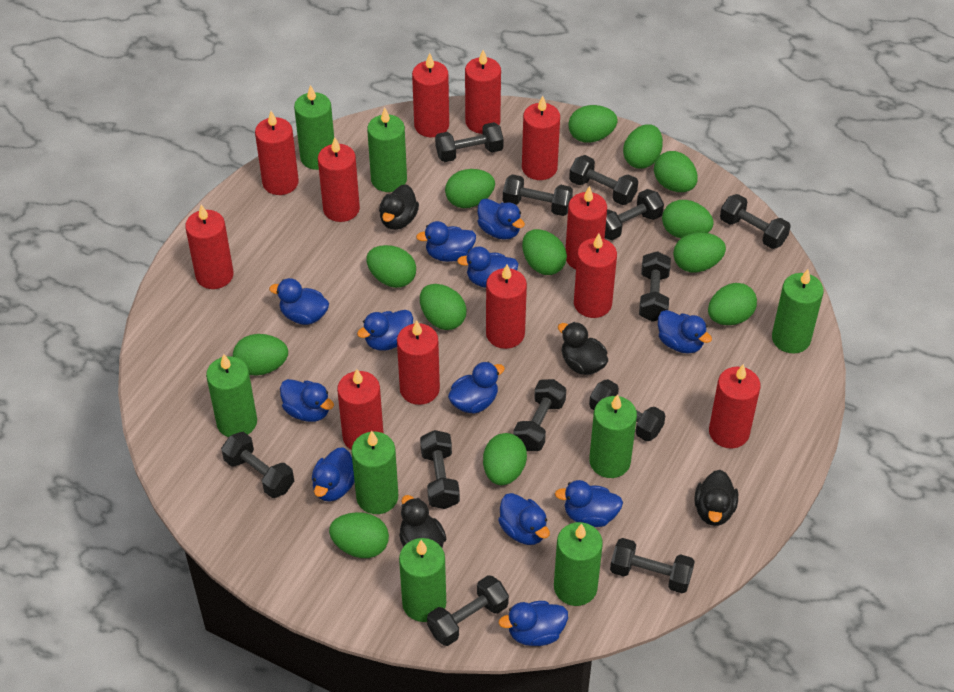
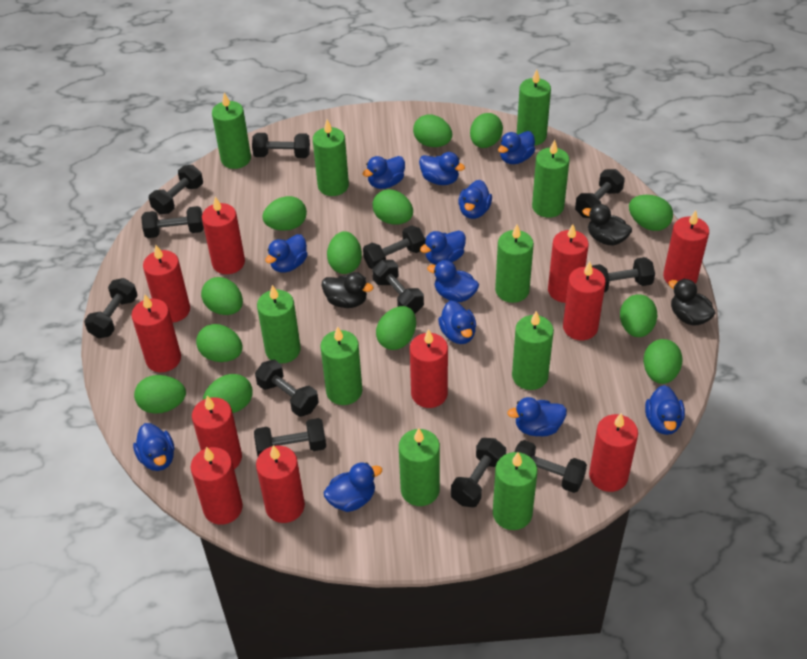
black duck: 4 -> 3
green candle: 8 -> 10
red candle: 12 -> 11

